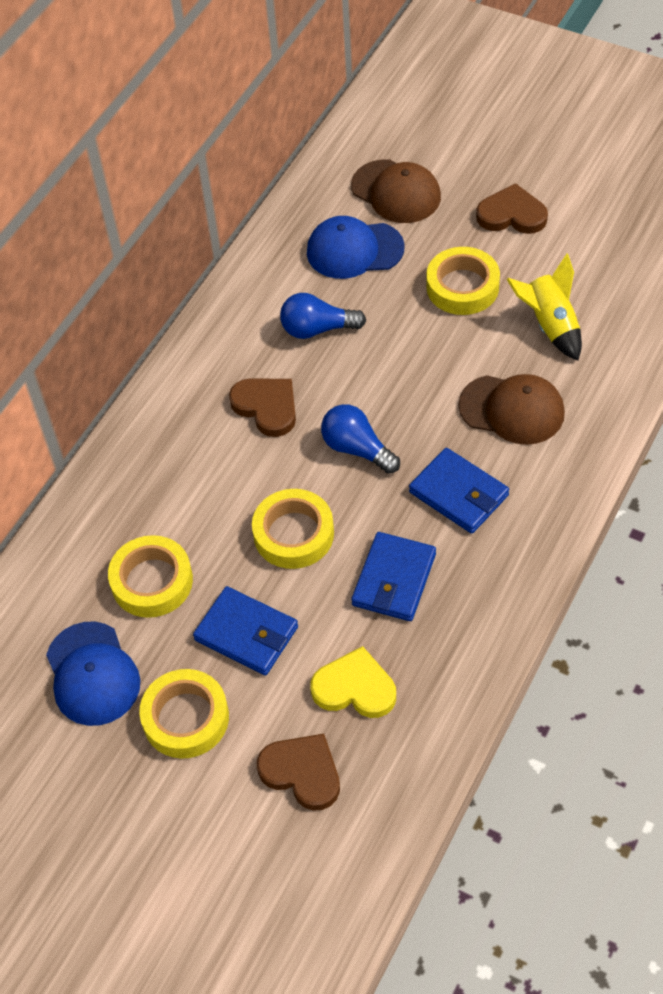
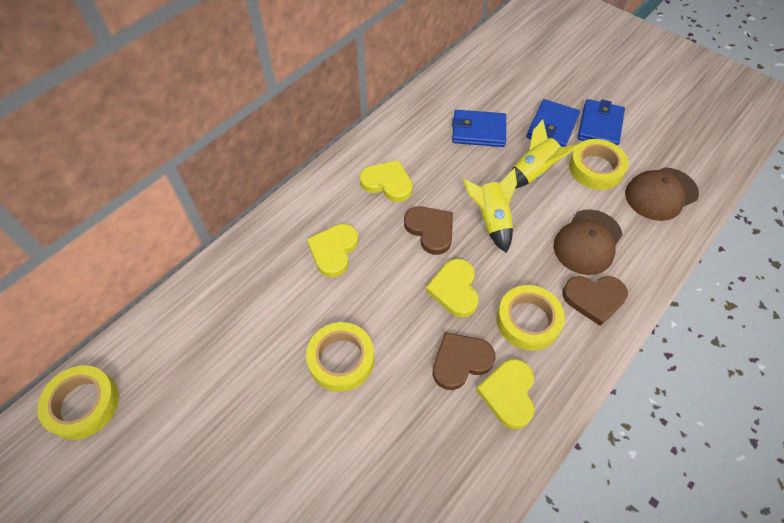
blue cap: 2 -> 0
blue light bulb: 2 -> 0
yellow heart: 1 -> 4
yellow rocket: 1 -> 2

